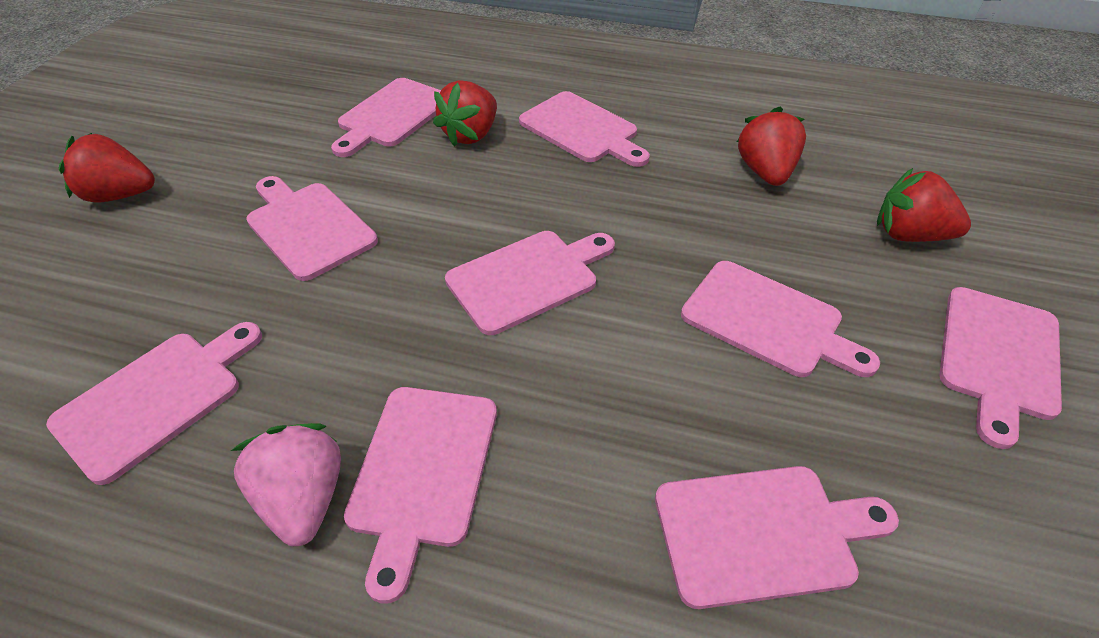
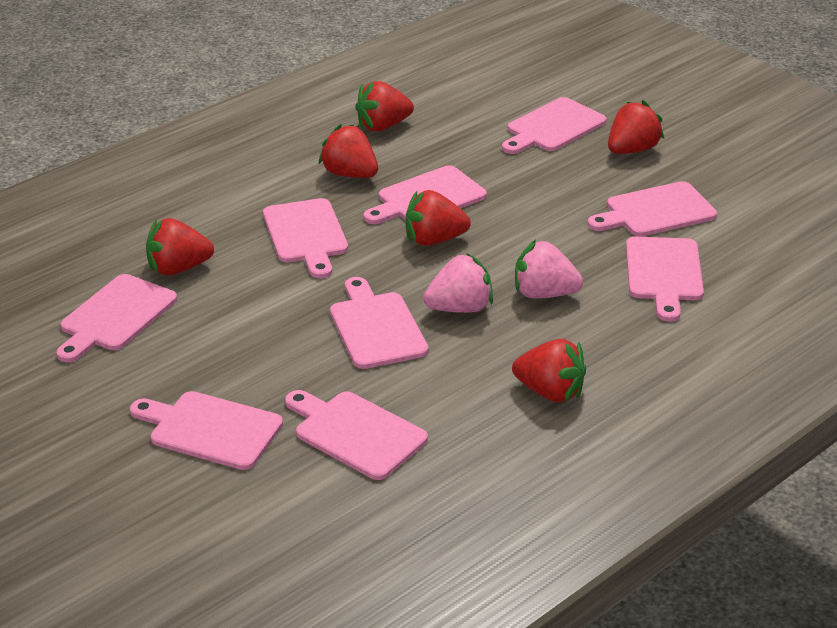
pink strawberry: 1 -> 2
red strawberry: 4 -> 6

